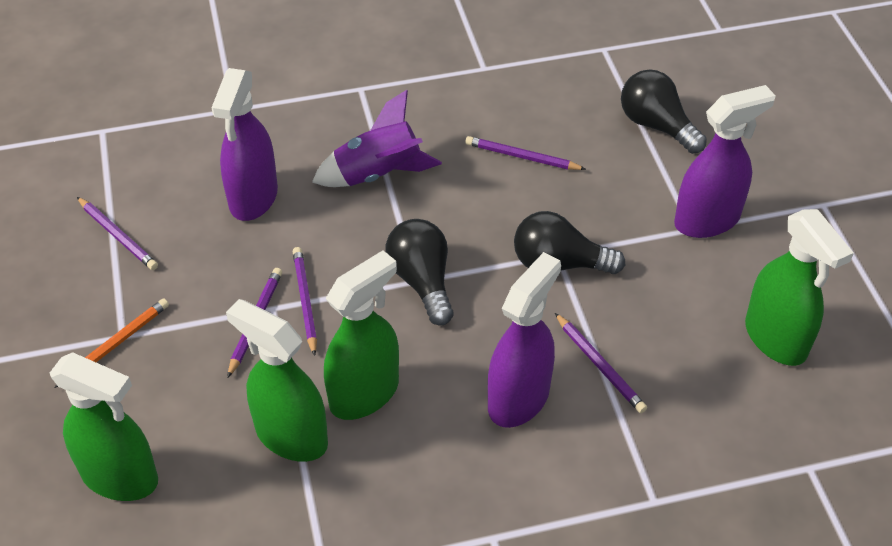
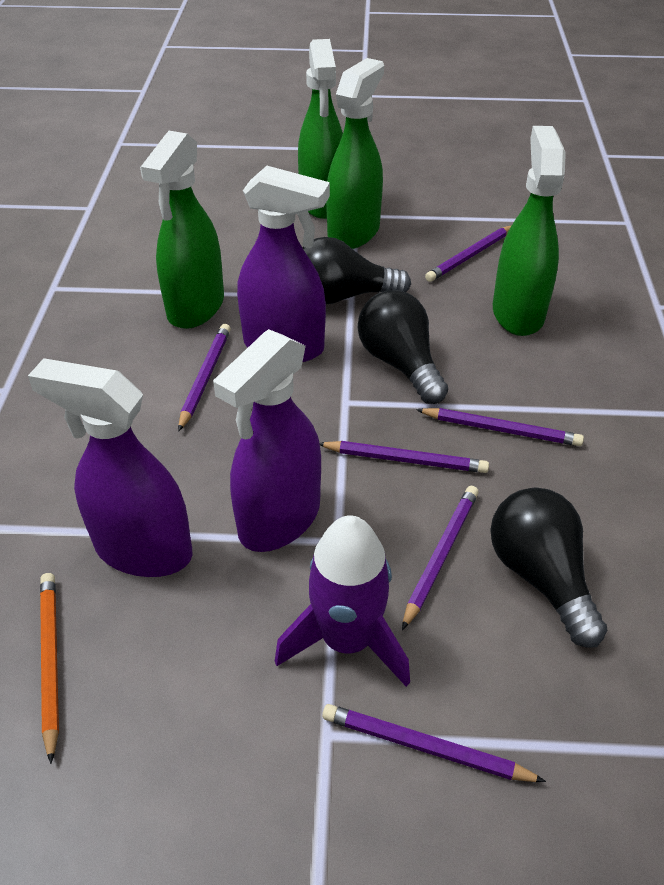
purple pencil: 5 -> 6

